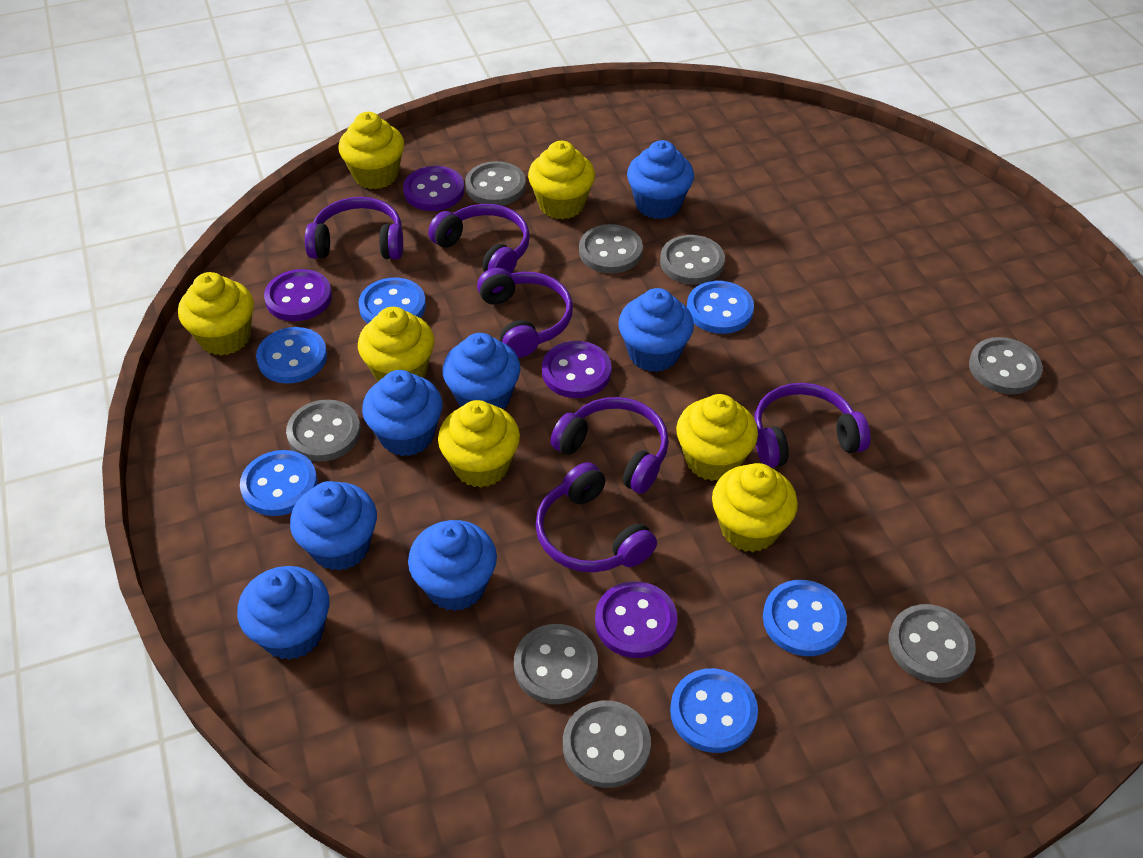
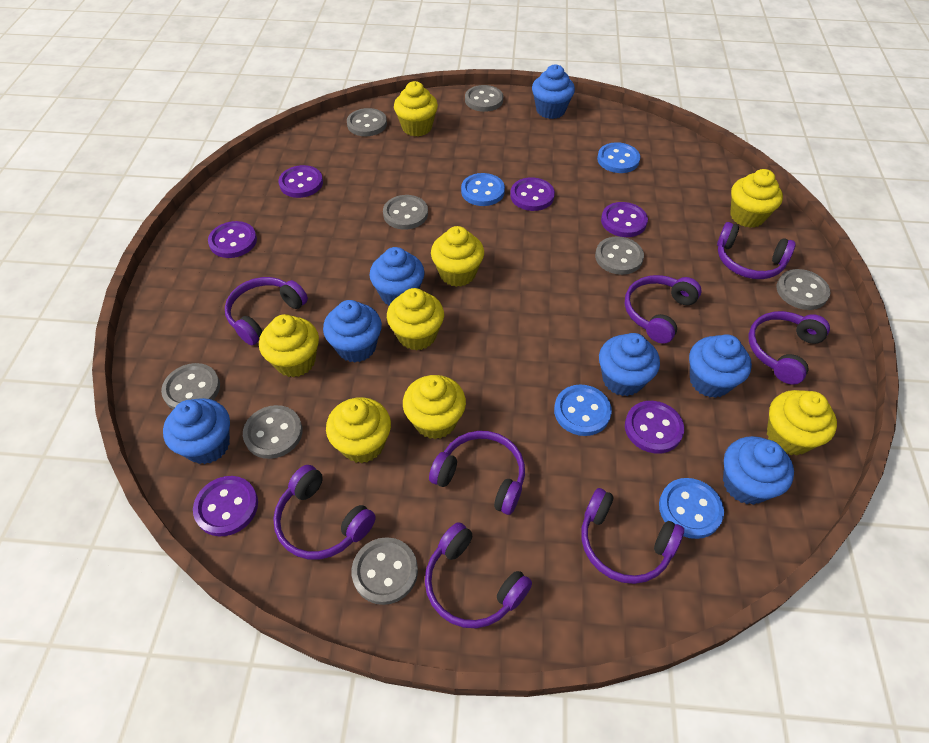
blue button: 6 -> 4
purple button: 4 -> 6
purple headphones: 6 -> 8
yellow cupcake: 7 -> 8

